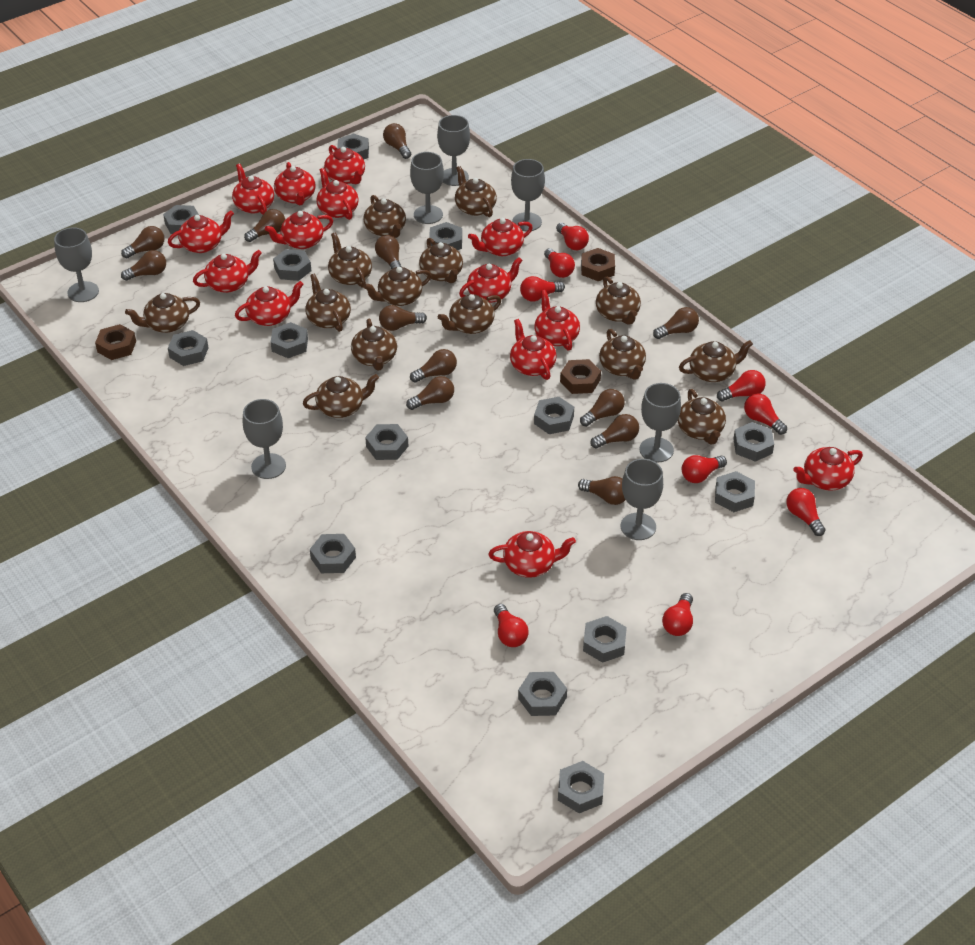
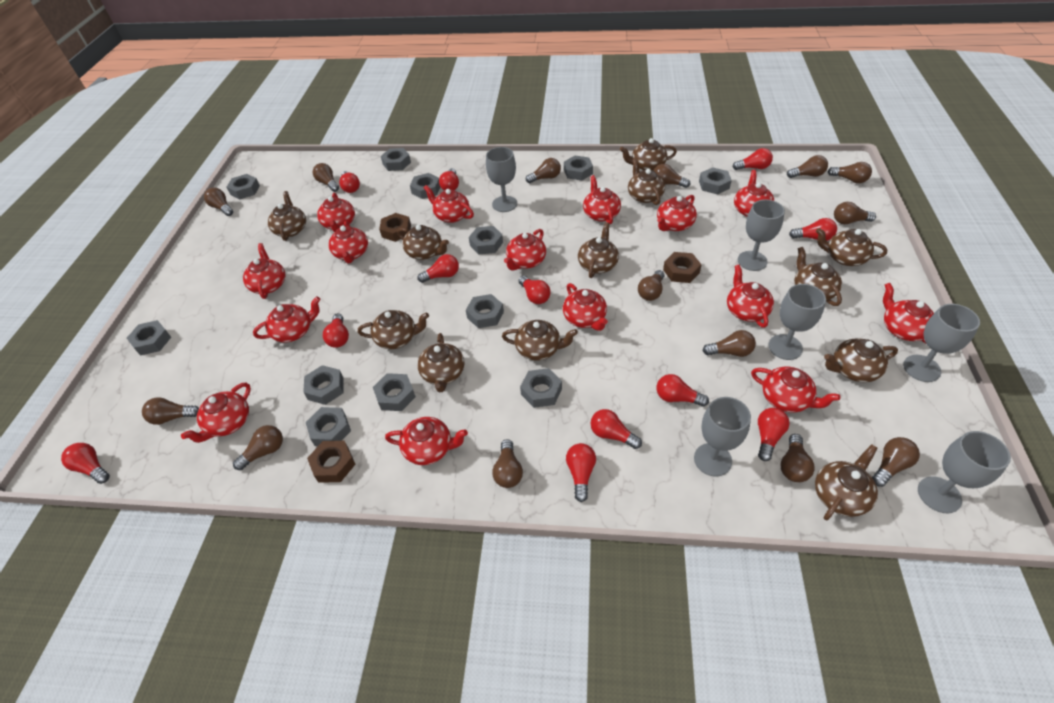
brown light bulb: 12 -> 14
brown teapot: 14 -> 12
grey goblet: 7 -> 6
grey nut: 14 -> 12
red light bulb: 9 -> 12
red teapot: 14 -> 15

